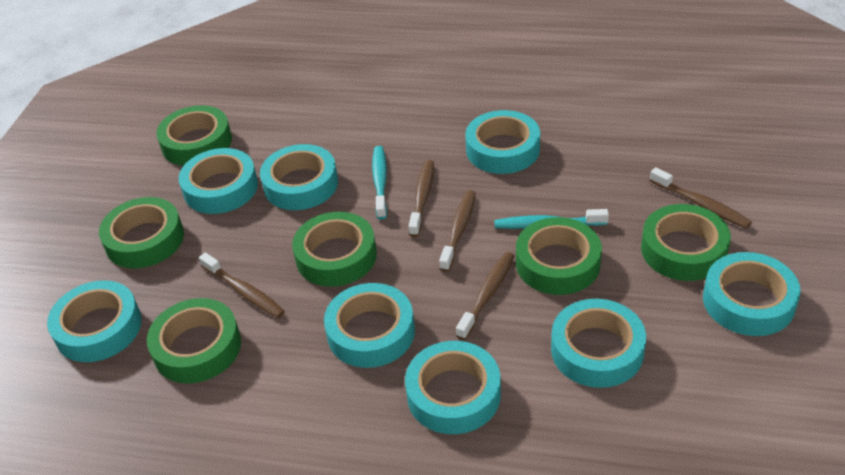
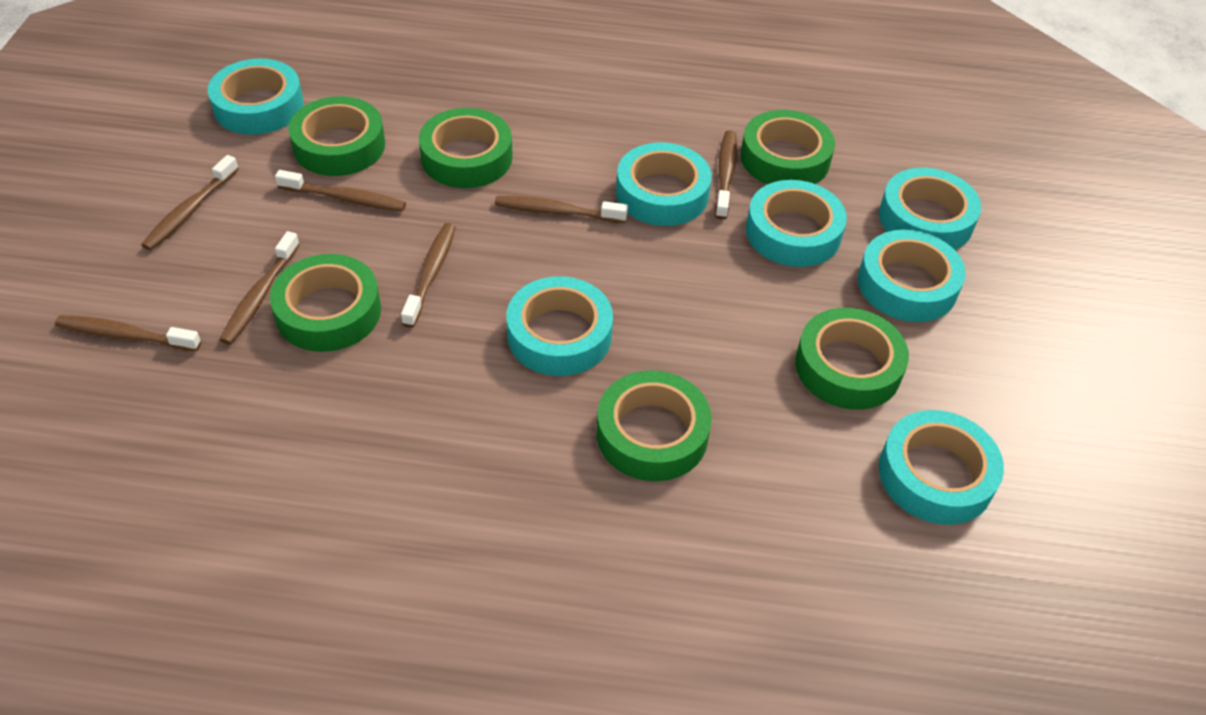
brown toothbrush: 5 -> 7
turquoise tape: 8 -> 7
turquoise toothbrush: 2 -> 0

